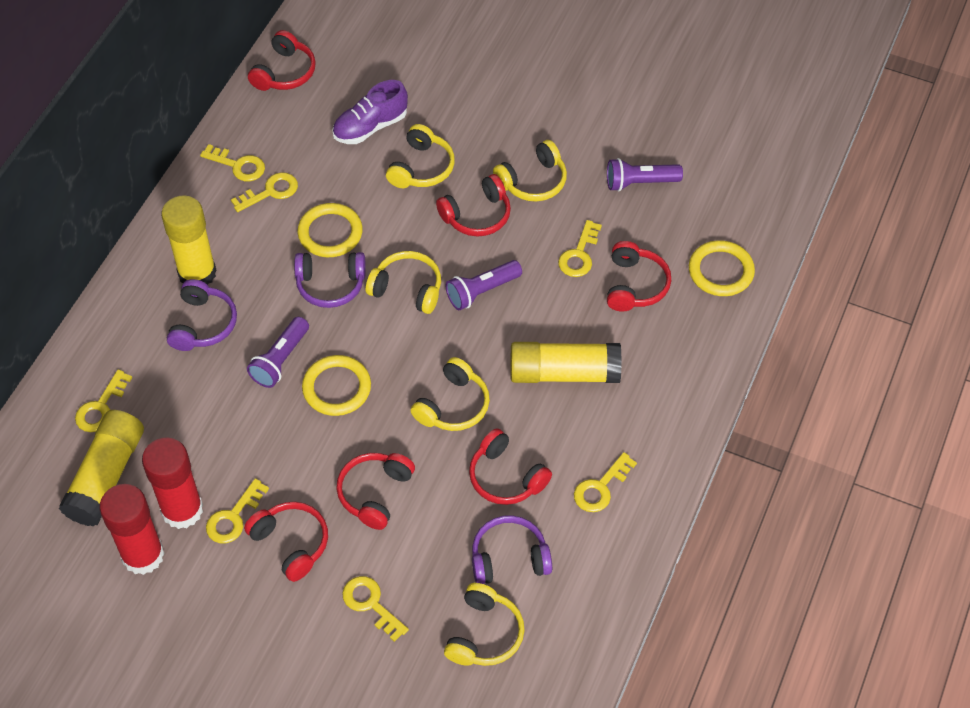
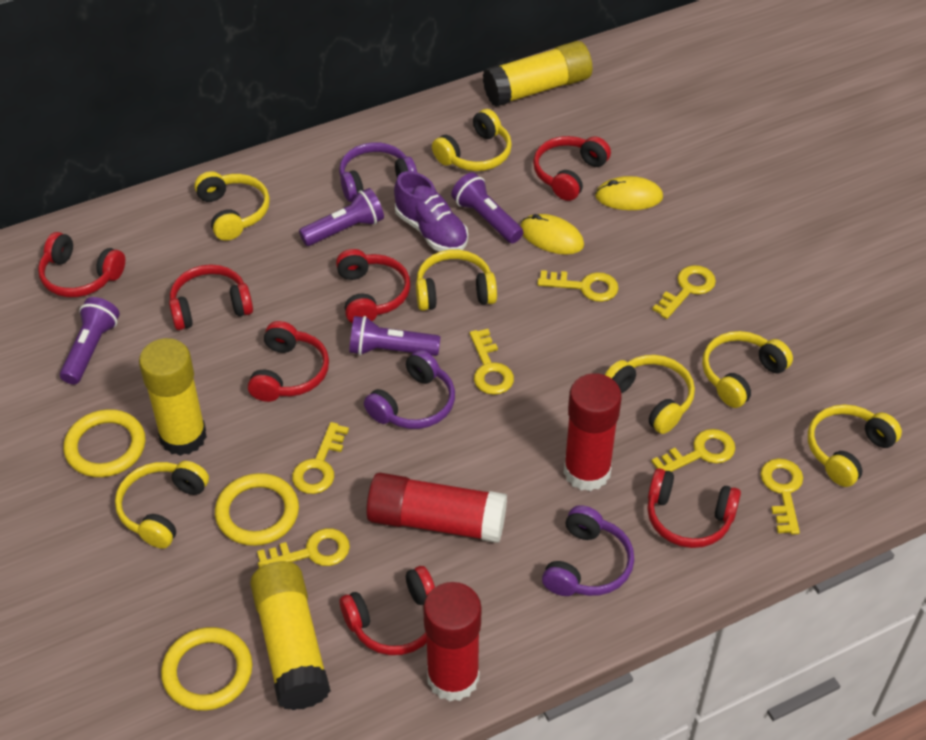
purple flashlight: 3 -> 4
red glue stick: 2 -> 3
red headphones: 6 -> 7
yellow headphones: 5 -> 7
yellow mouse: 0 -> 2

